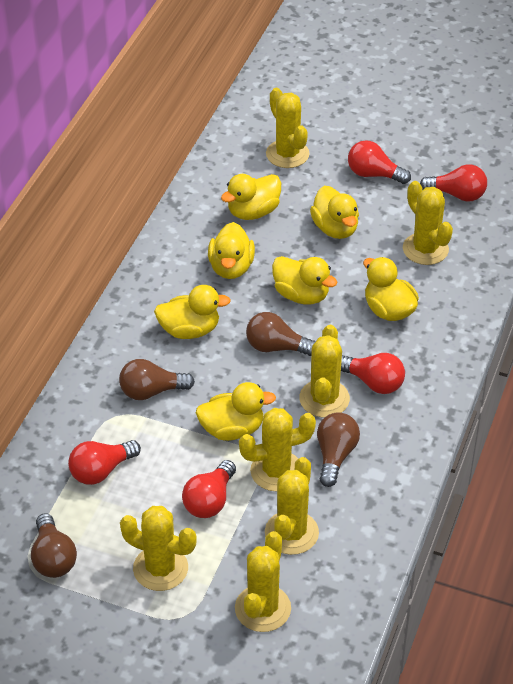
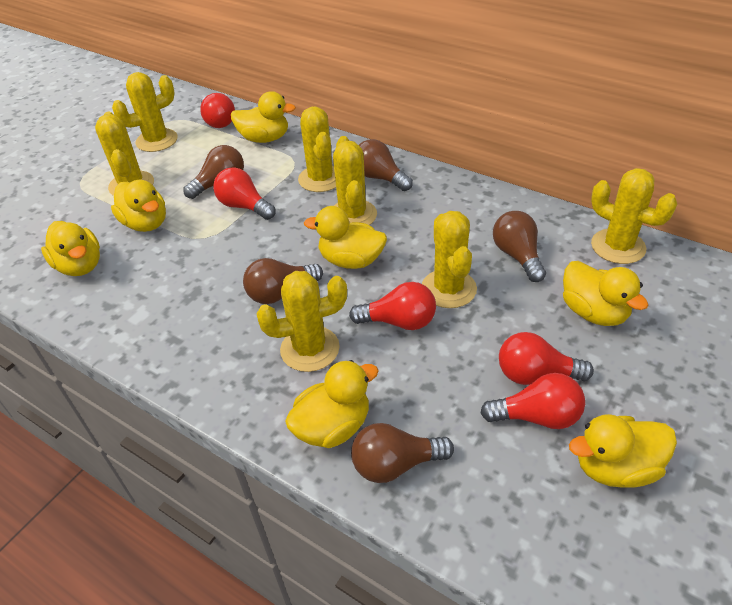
brown light bulb: 4 -> 5

